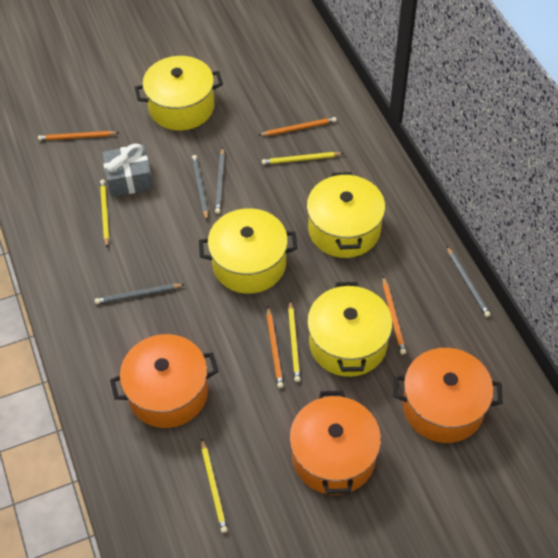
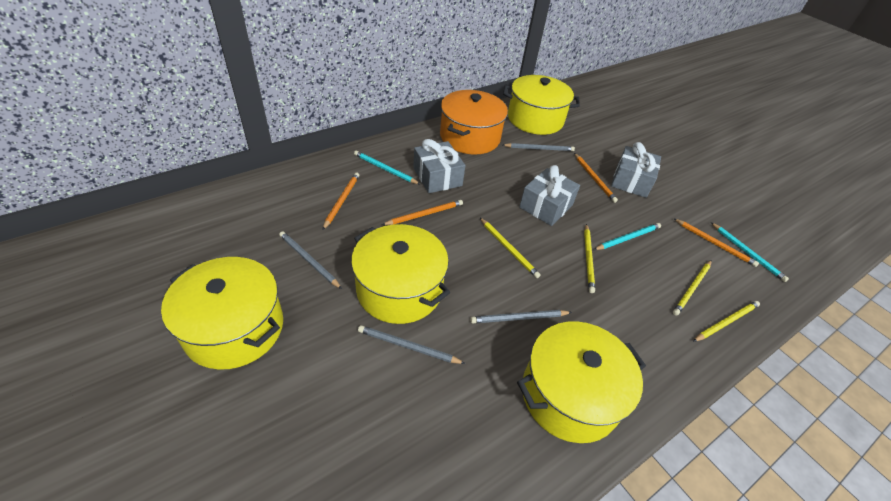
grey gift: 1 -> 3
orange pot: 3 -> 1
turquoise pencil: 0 -> 3

